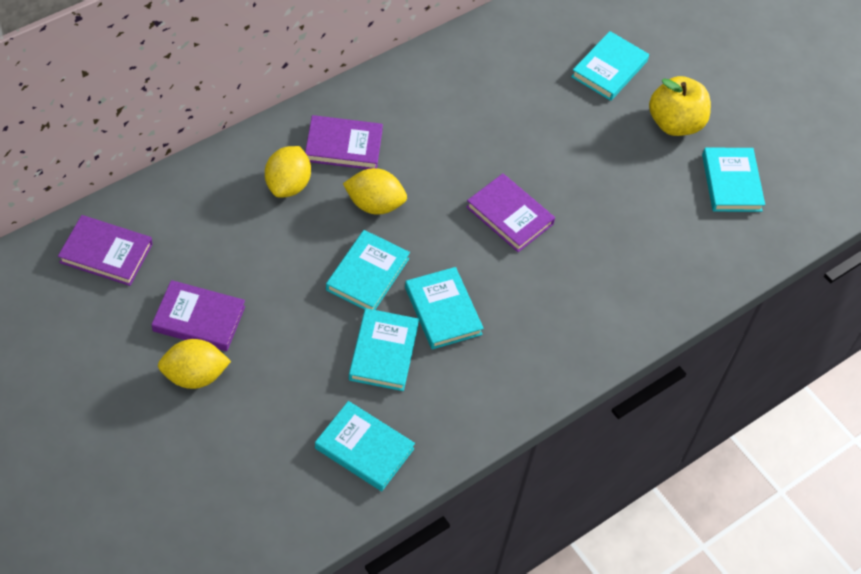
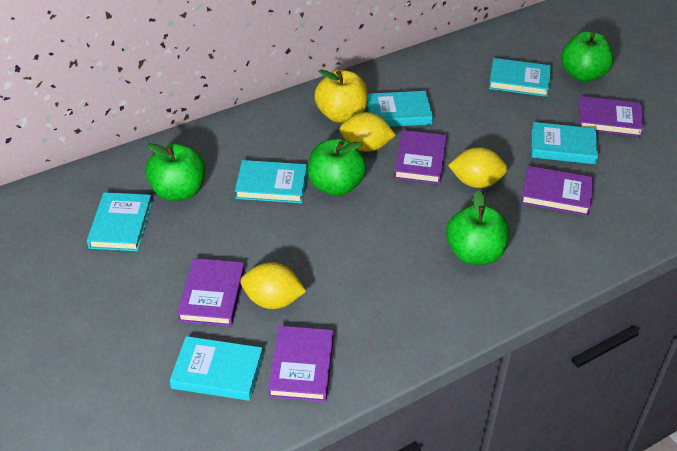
green apple: 0 -> 4
purple book: 4 -> 5

